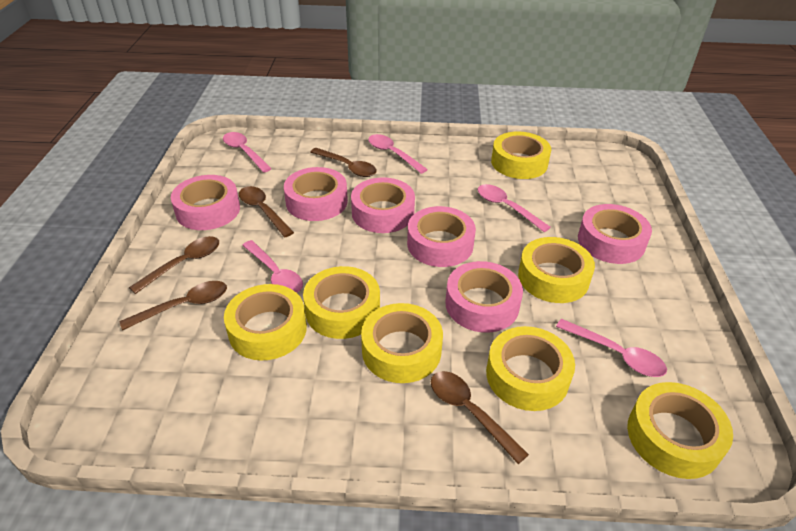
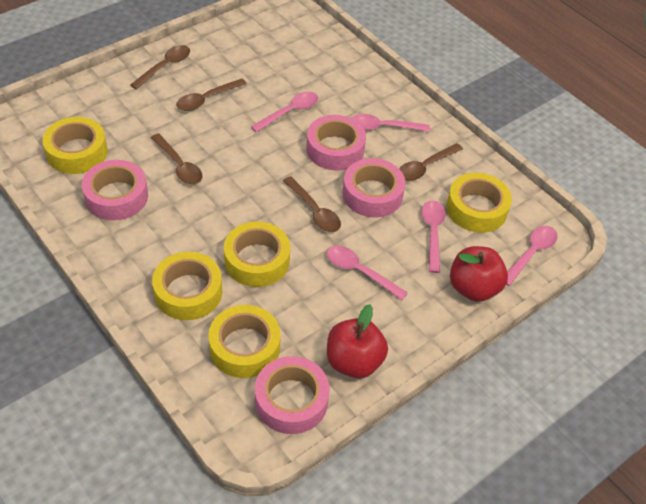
pink tape: 6 -> 4
red apple: 0 -> 2
yellow tape: 7 -> 5

